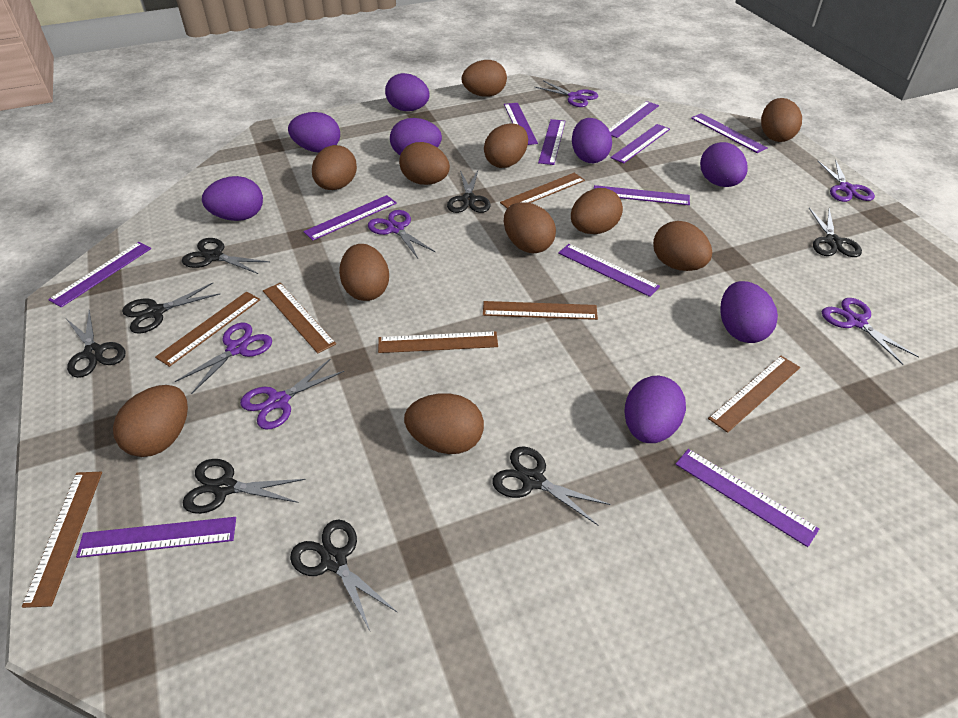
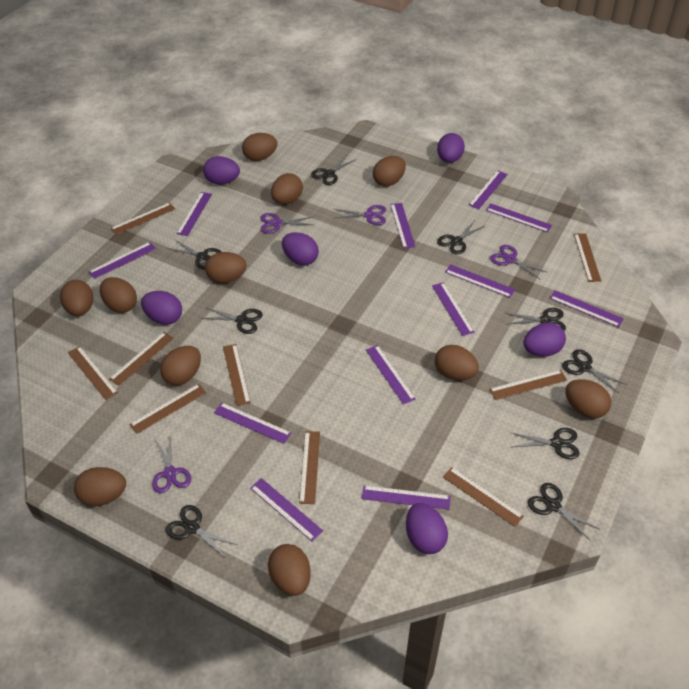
black scissors: 8 -> 9
brown ruler: 7 -> 9
purple egg: 8 -> 6
purple ruler: 11 -> 12
purple scissors: 6 -> 4

